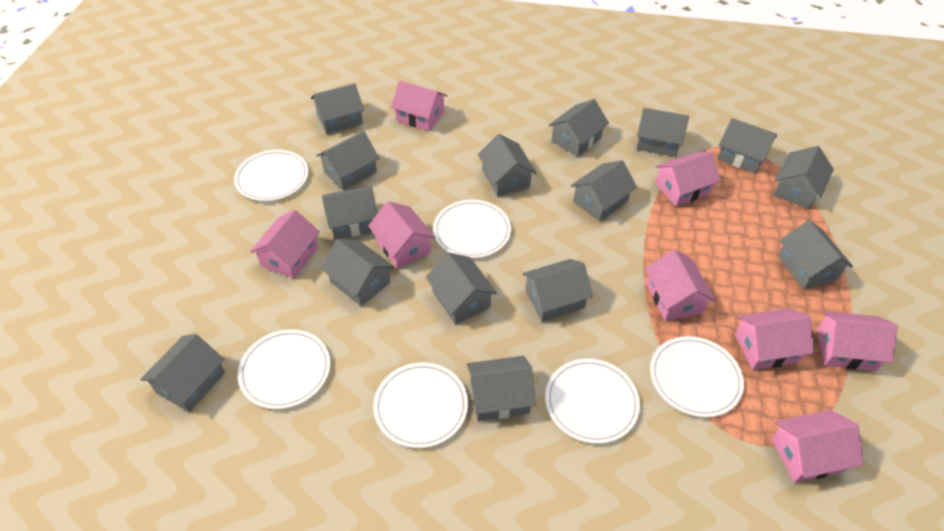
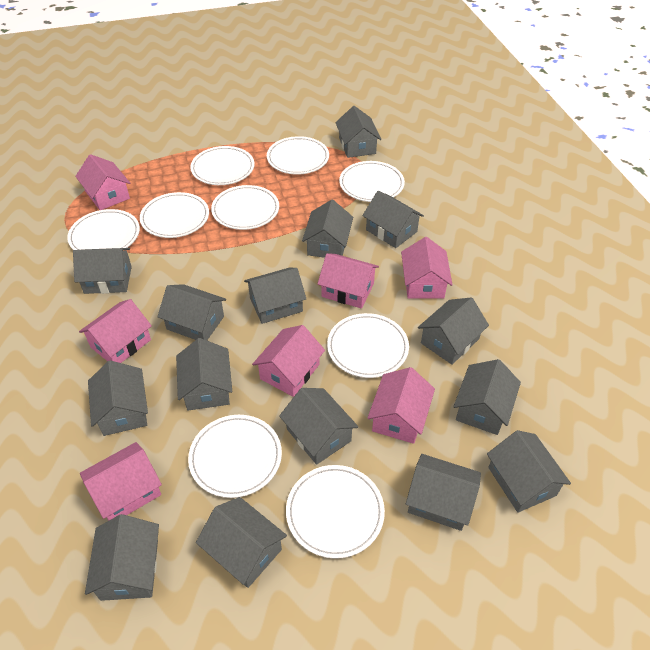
pink house: 8 -> 7
white plate: 6 -> 9

